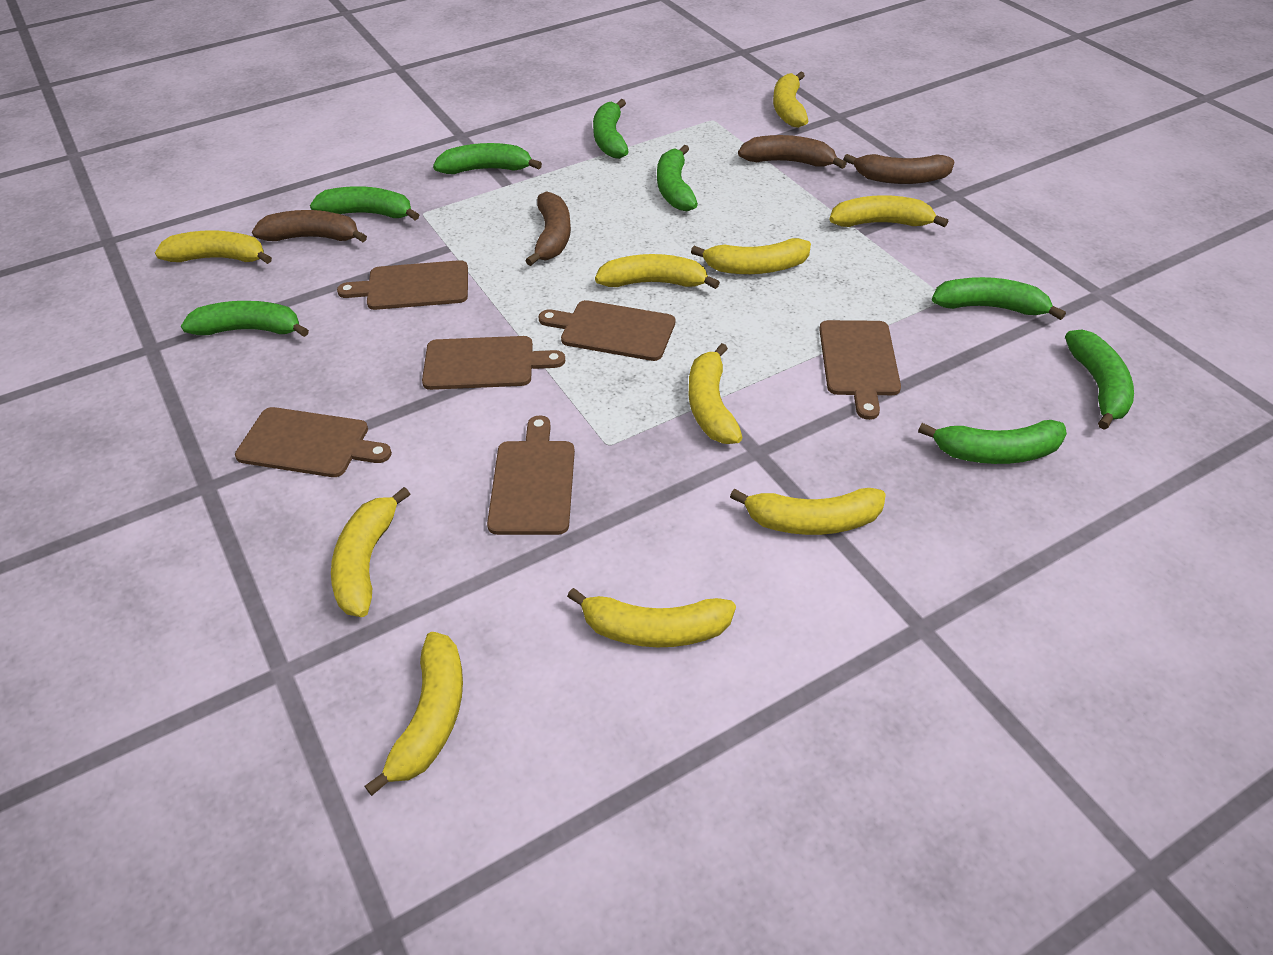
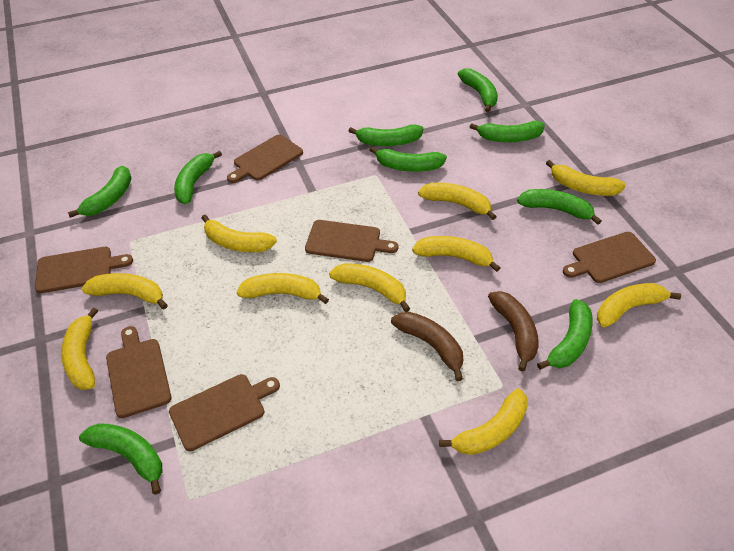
brown banana: 4 -> 2
green banana: 8 -> 9

